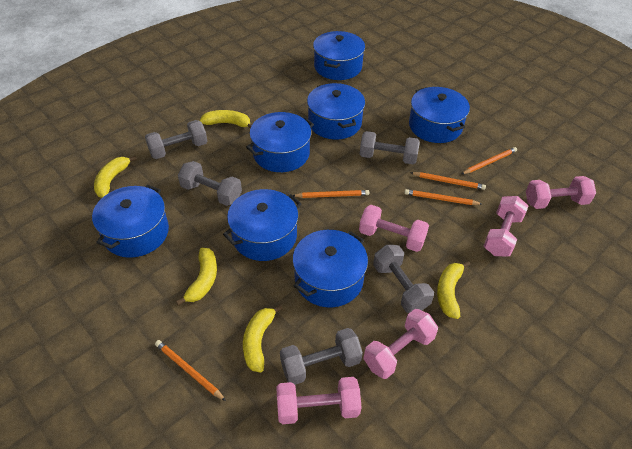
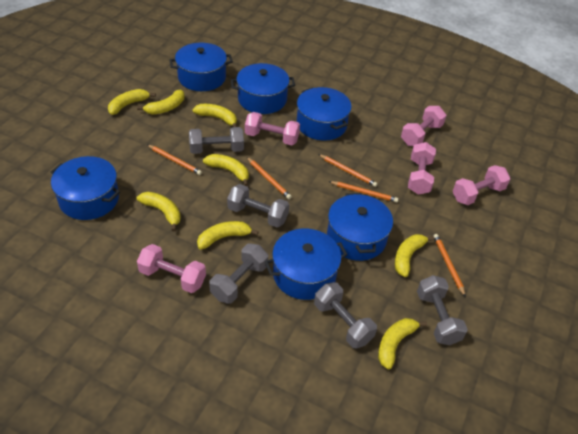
blue pot: 7 -> 6
yellow banana: 5 -> 8

